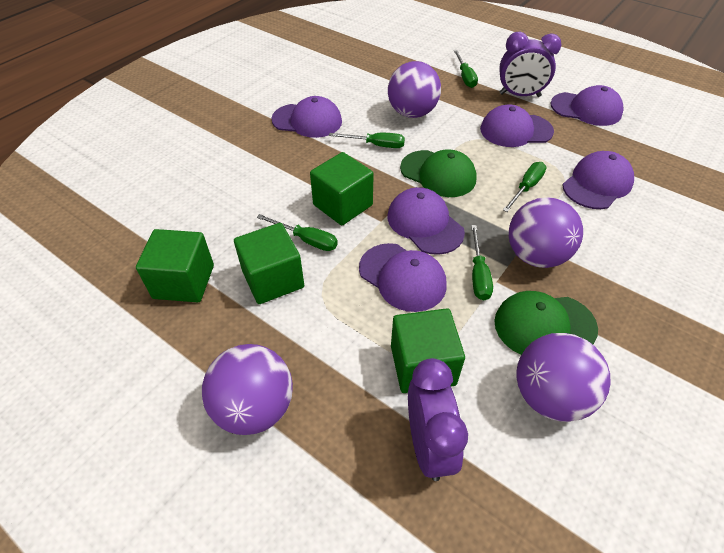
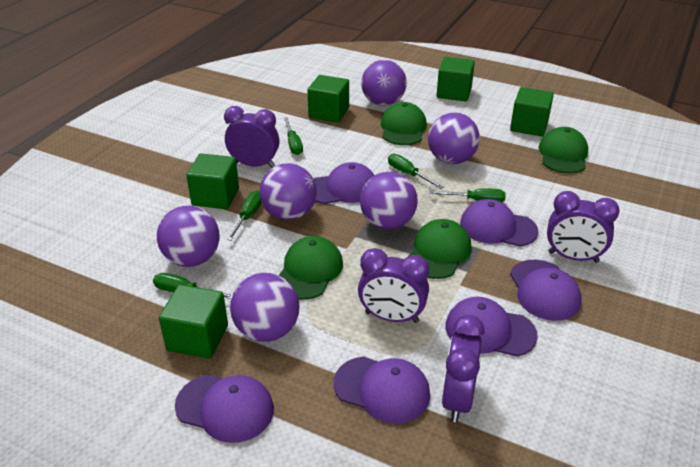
green cap: 2 -> 4
green cube: 4 -> 5
purple ball: 4 -> 6
purple clock: 2 -> 4

